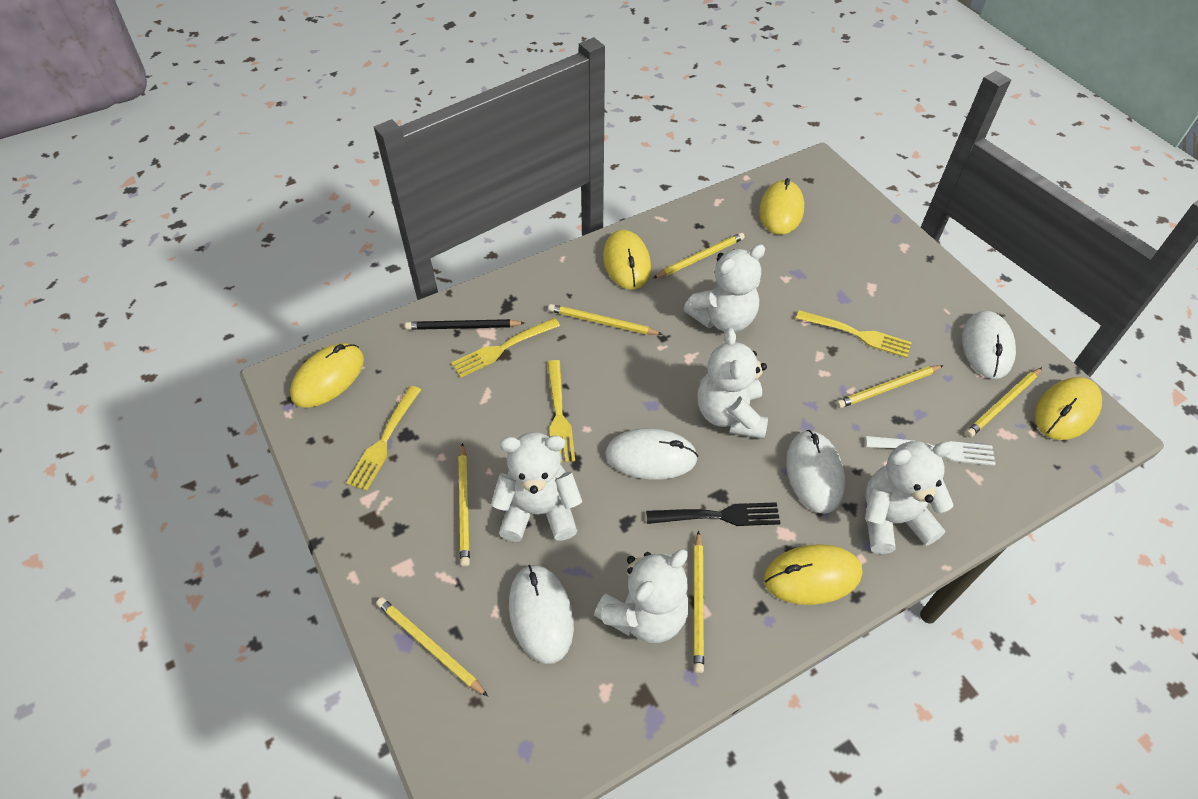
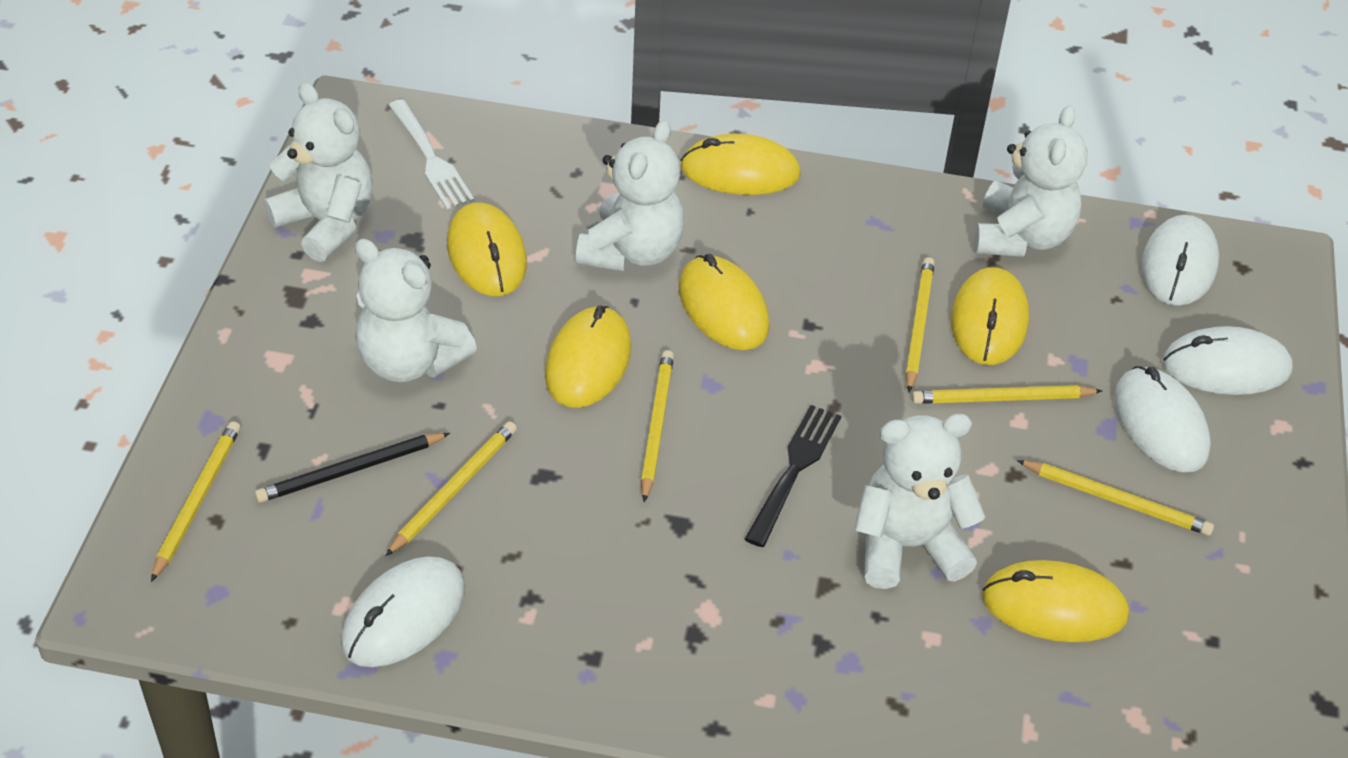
yellow fork: 4 -> 0
yellow mouse: 5 -> 6
yellow pencil: 7 -> 6

